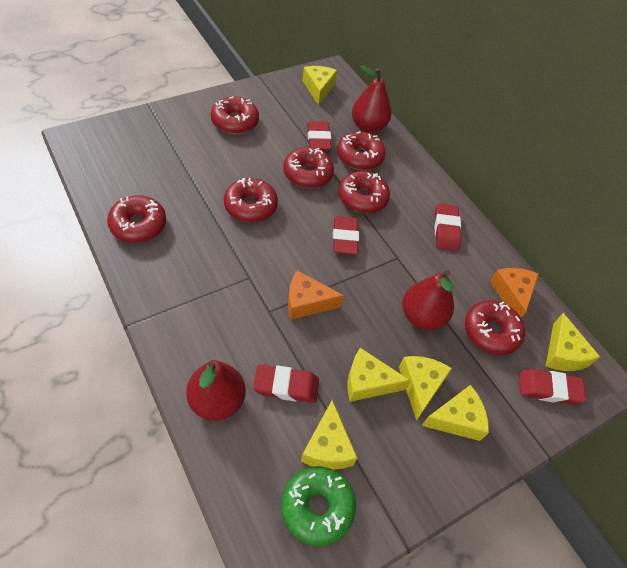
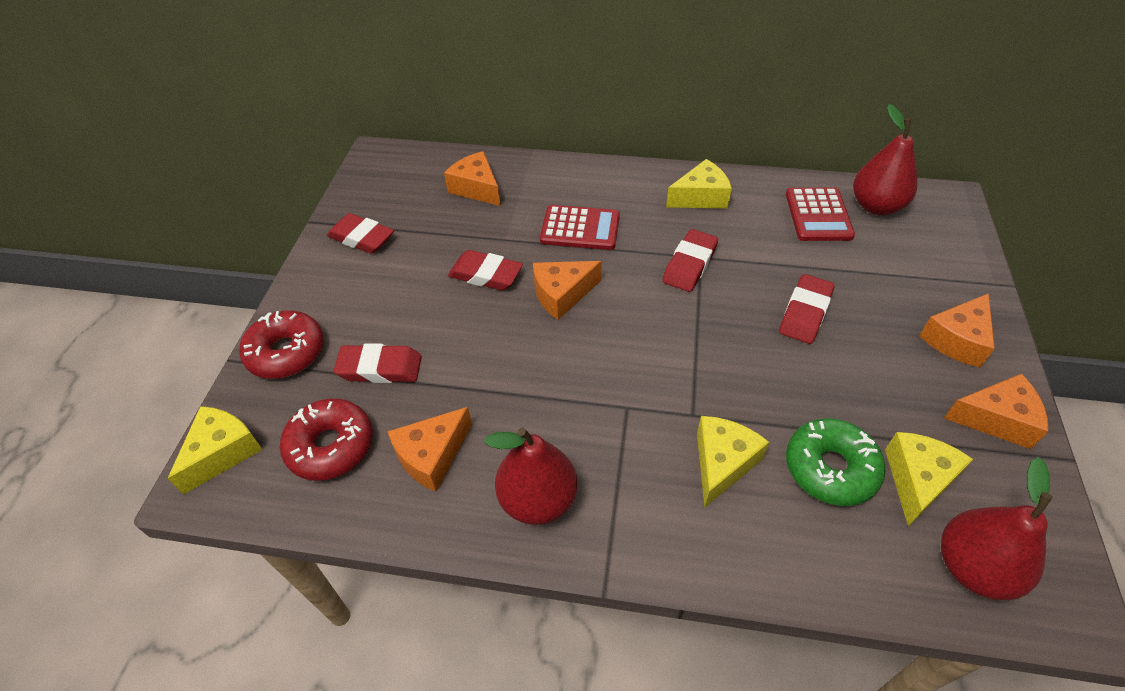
orange cheese: 2 -> 5
red calculator: 0 -> 2
red donut: 7 -> 2
yellow cheese: 6 -> 4

